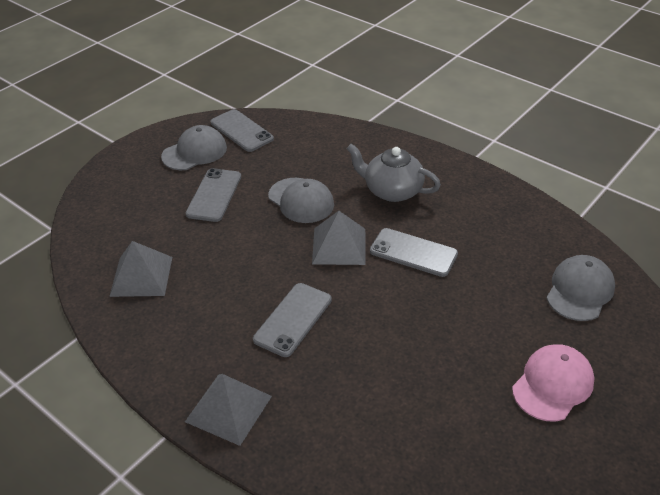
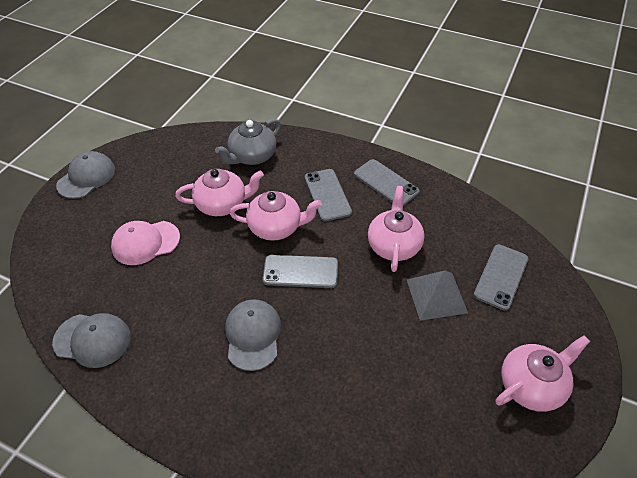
grey pyramid: 3 -> 1
pink teapot: 0 -> 4

